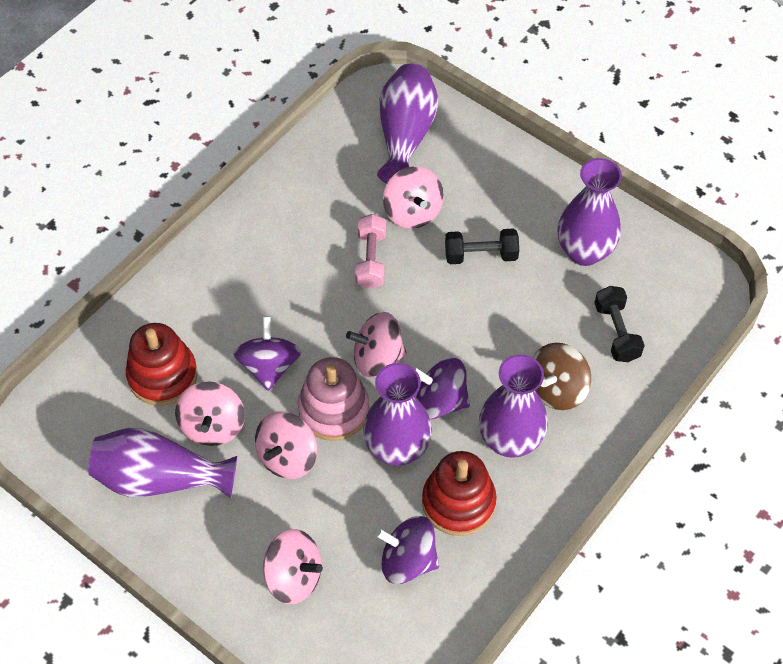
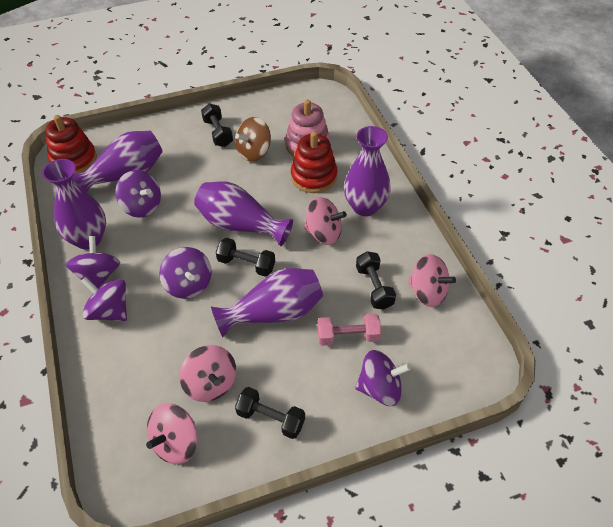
black dumbbell: 2 -> 4
pink spinning top: 5 -> 4
purple spinning top: 3 -> 5

